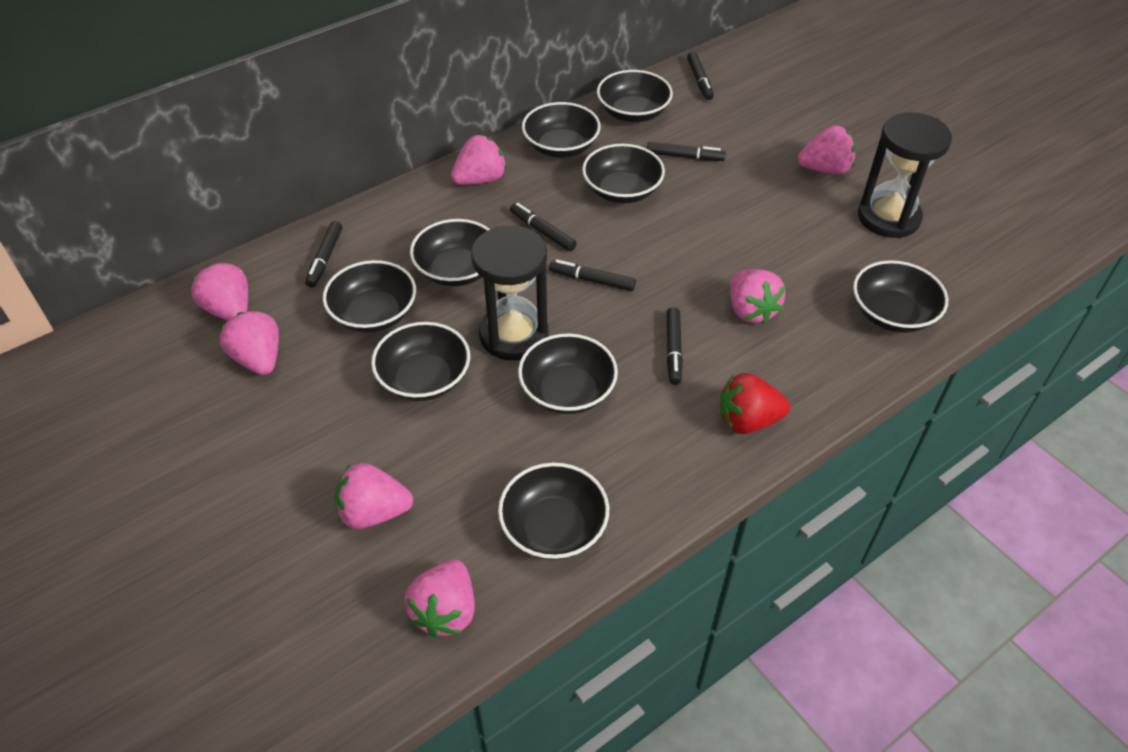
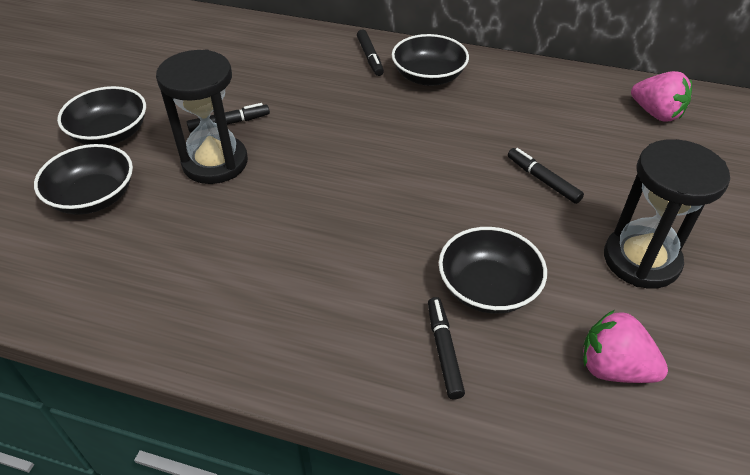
black bowl: 9 -> 4
black marker: 6 -> 4
pink strawberry: 7 -> 2
red strawberry: 1 -> 0

